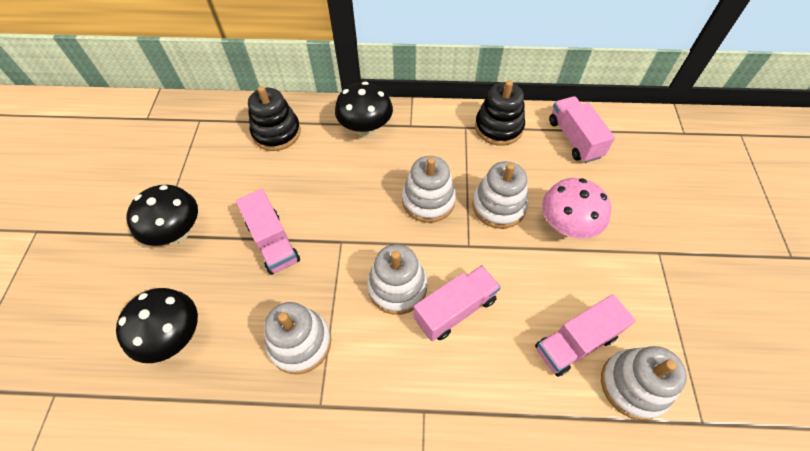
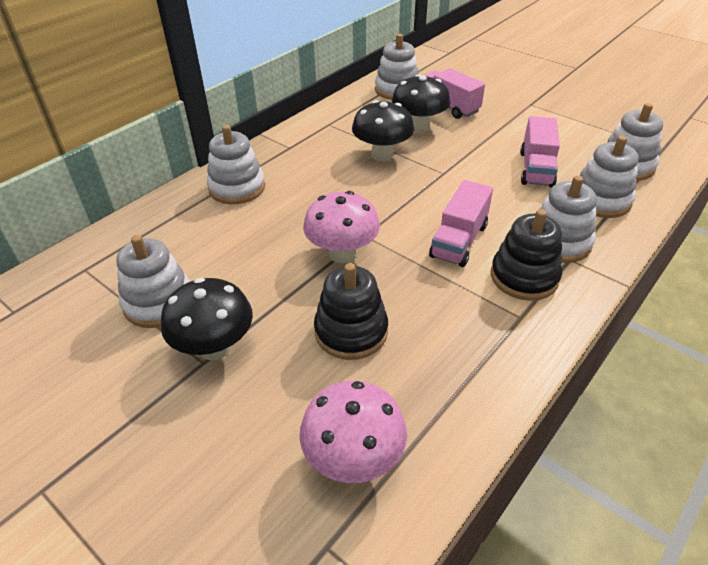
pink mushroom: 1 -> 2
pink truck: 4 -> 3
white stacking toy: 5 -> 6

